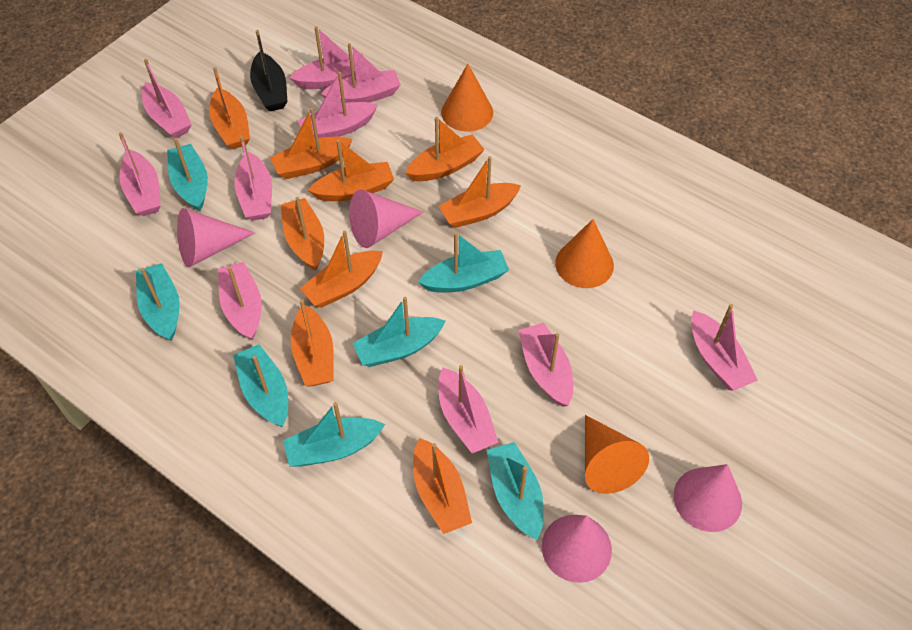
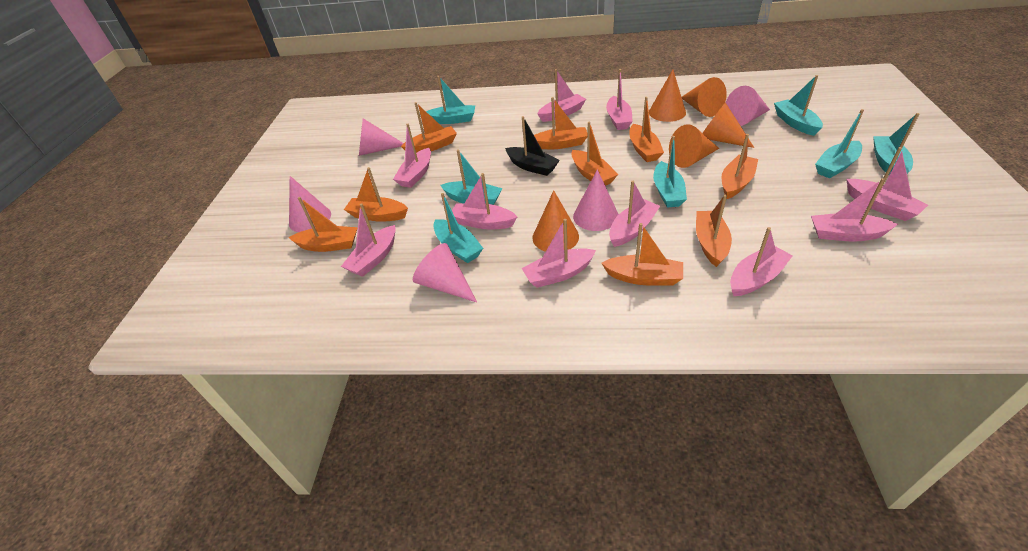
orange cone: 3 -> 5
pink cone: 4 -> 5

